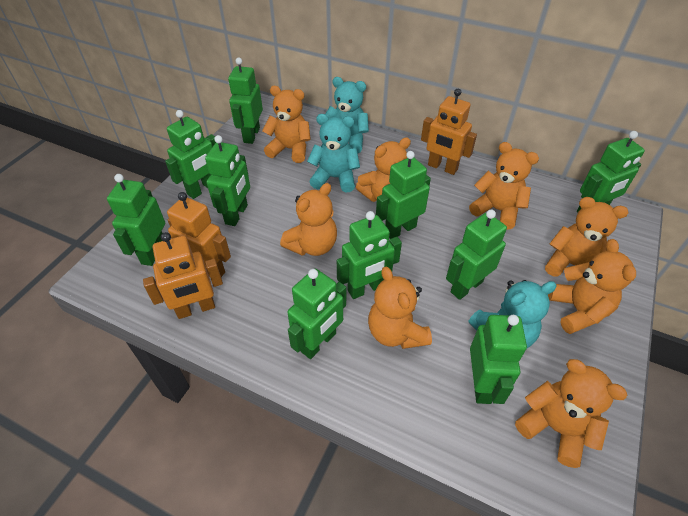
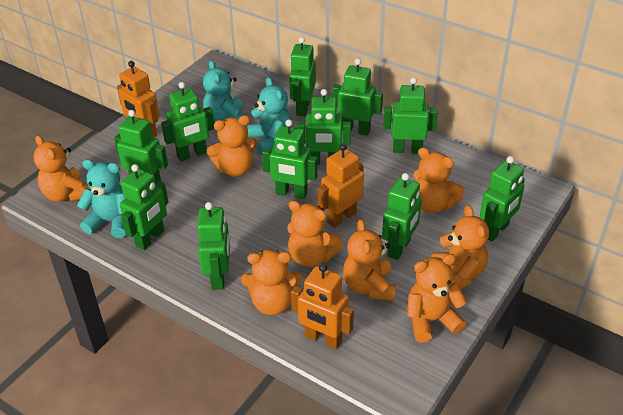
green robot: 10 -> 11

